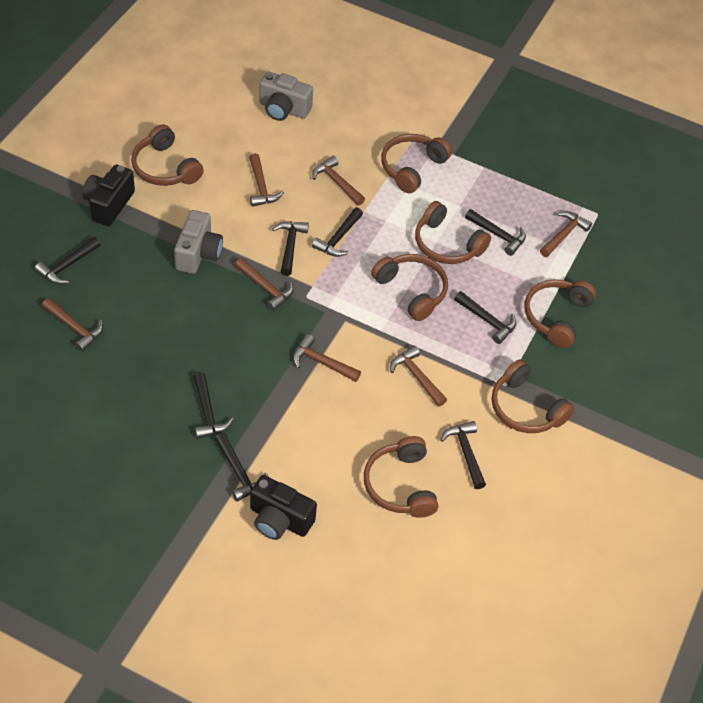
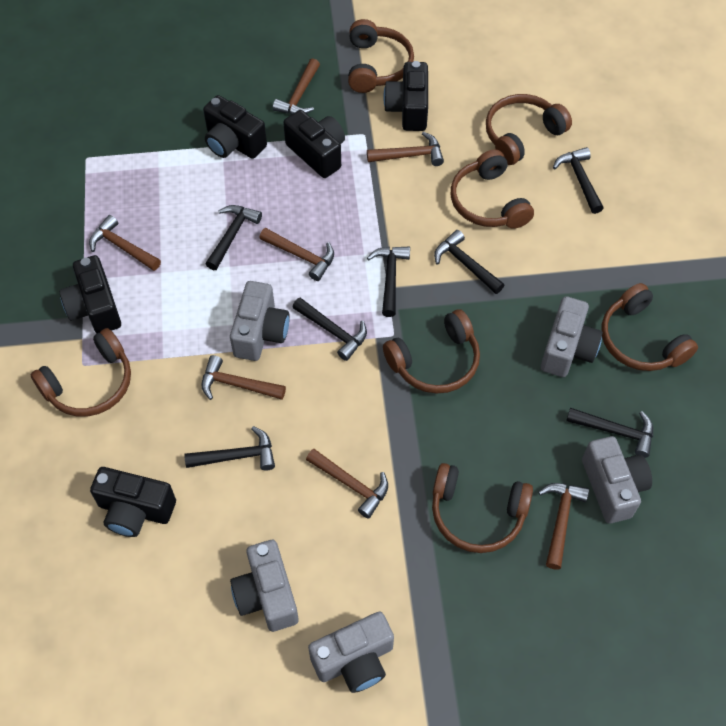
black camera: 2 -> 5
black hammer: 8 -> 7
grey camera: 2 -> 5

